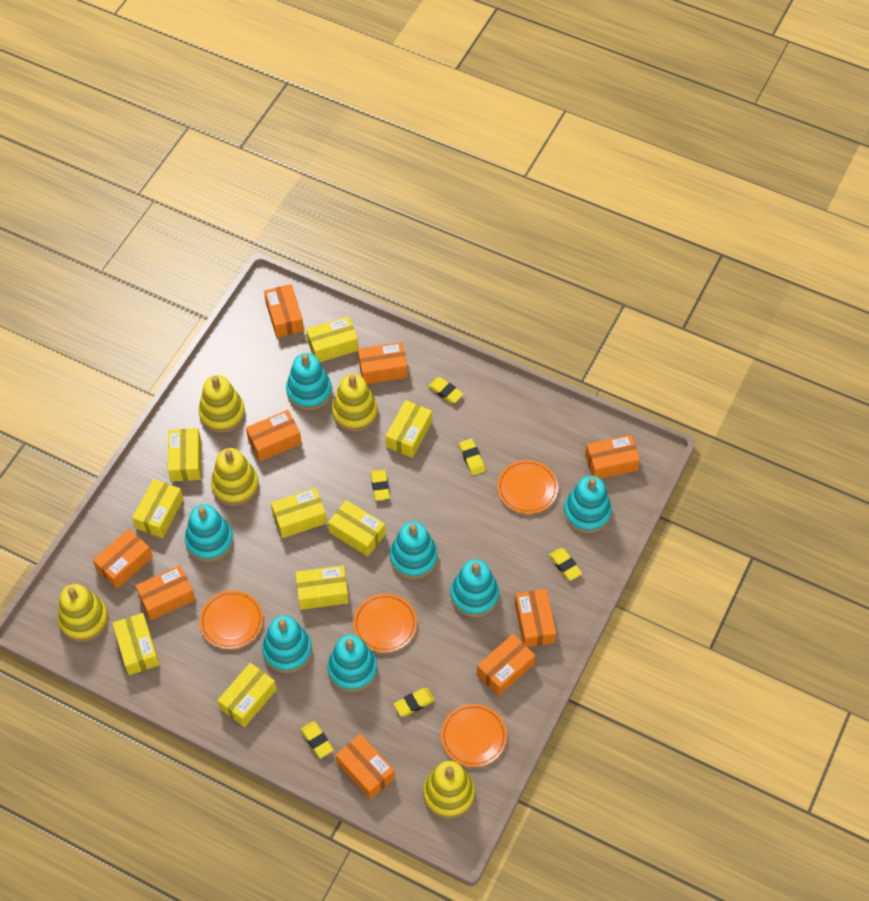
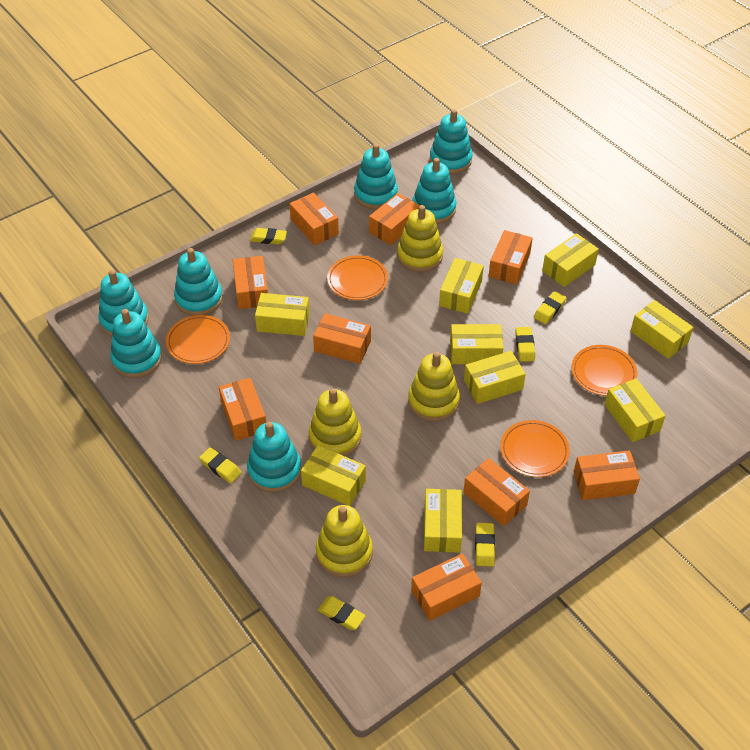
yellow stacking toy: 5 -> 4

